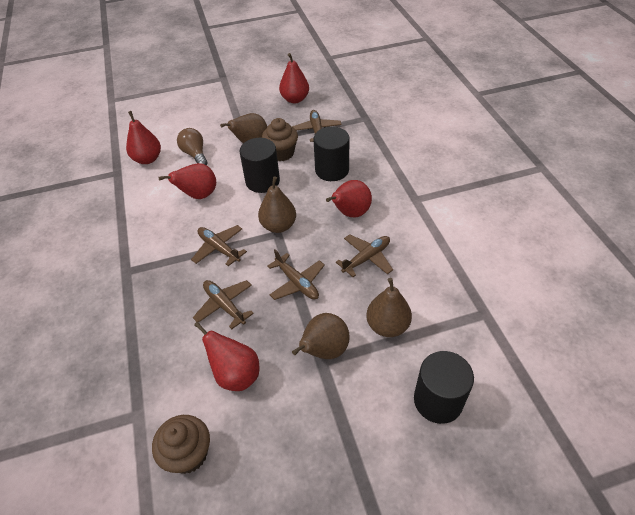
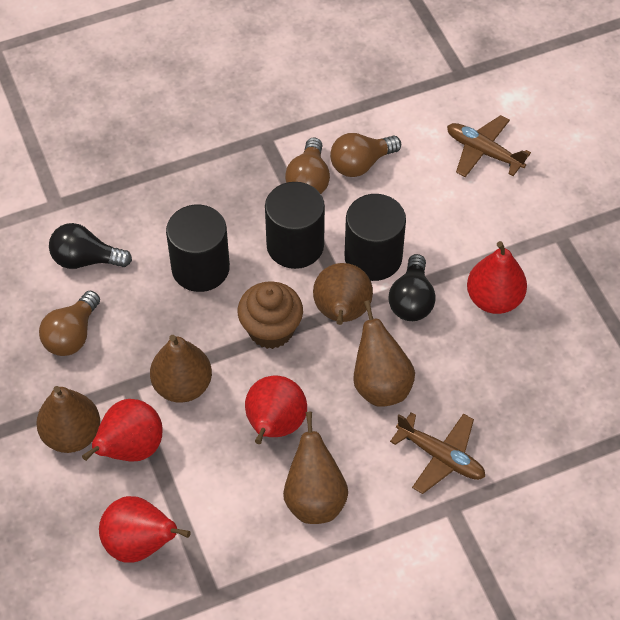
black light bulb: 0 -> 2
brown cupcake: 2 -> 1
brown light bulb: 1 -> 3
brown pear: 4 -> 5
brown plane: 5 -> 2
red pear: 5 -> 4

